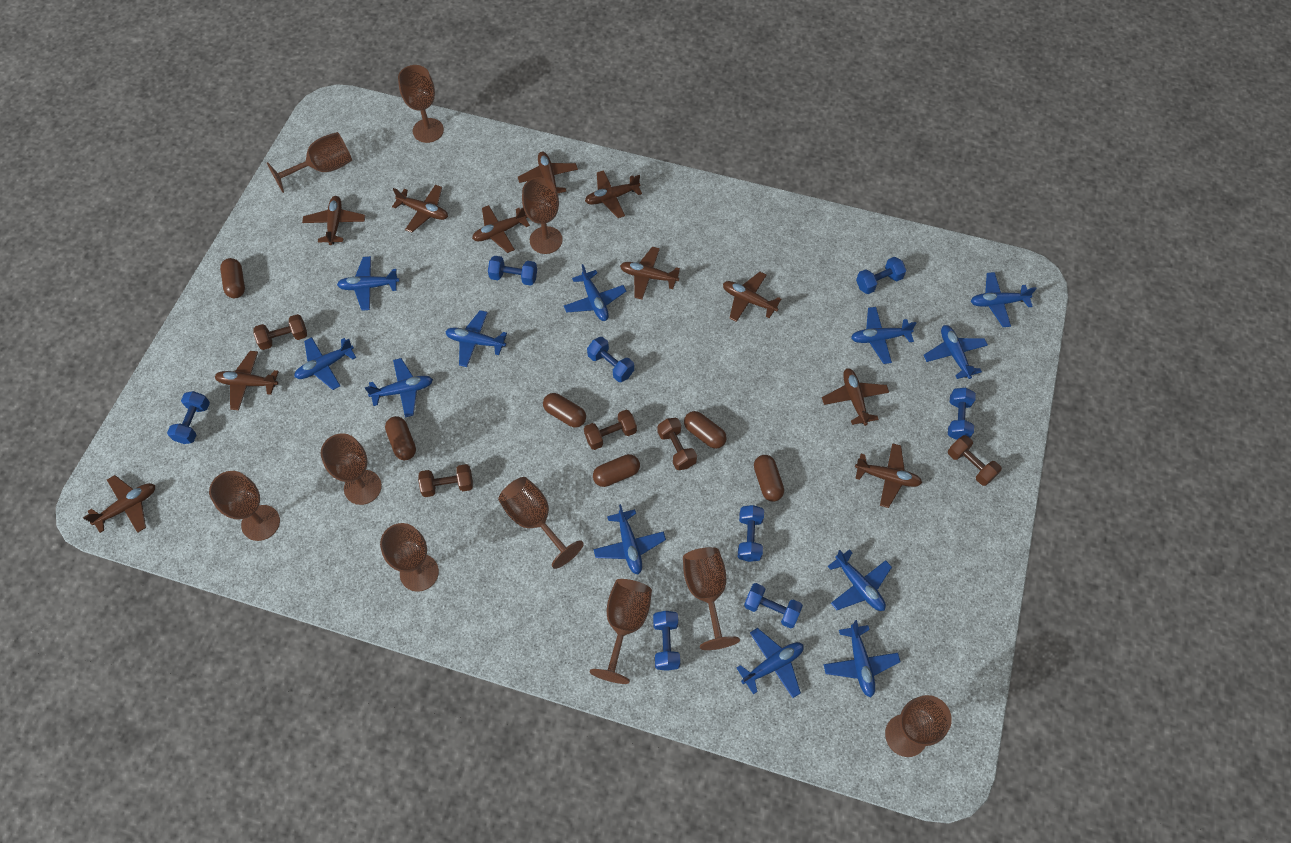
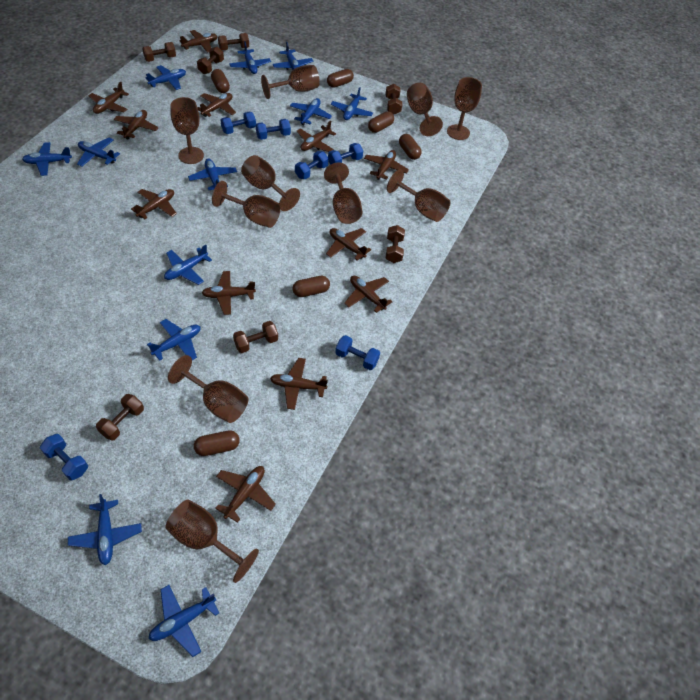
blue dumbbell: 8 -> 6
brown dumbbell: 5 -> 7
brown plane: 11 -> 12

